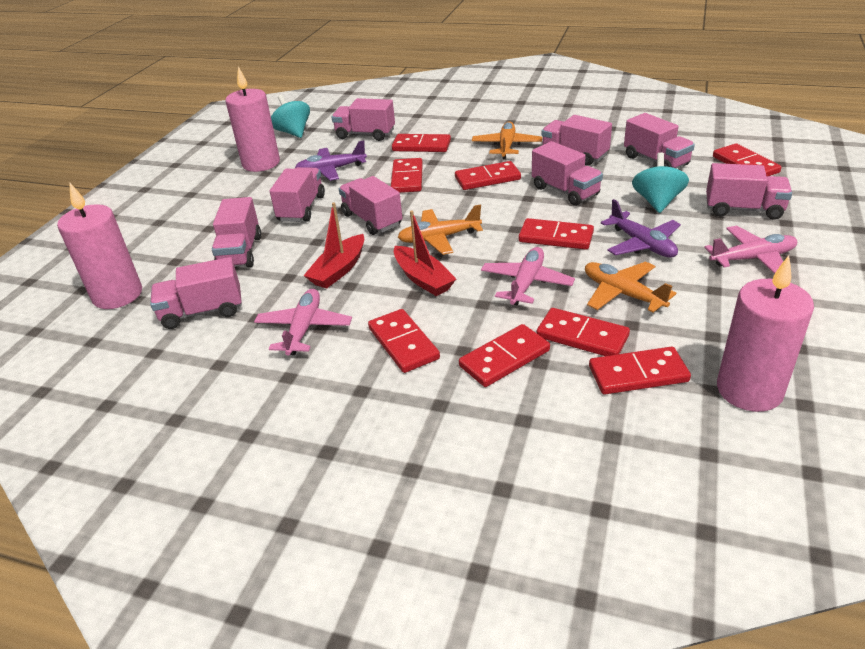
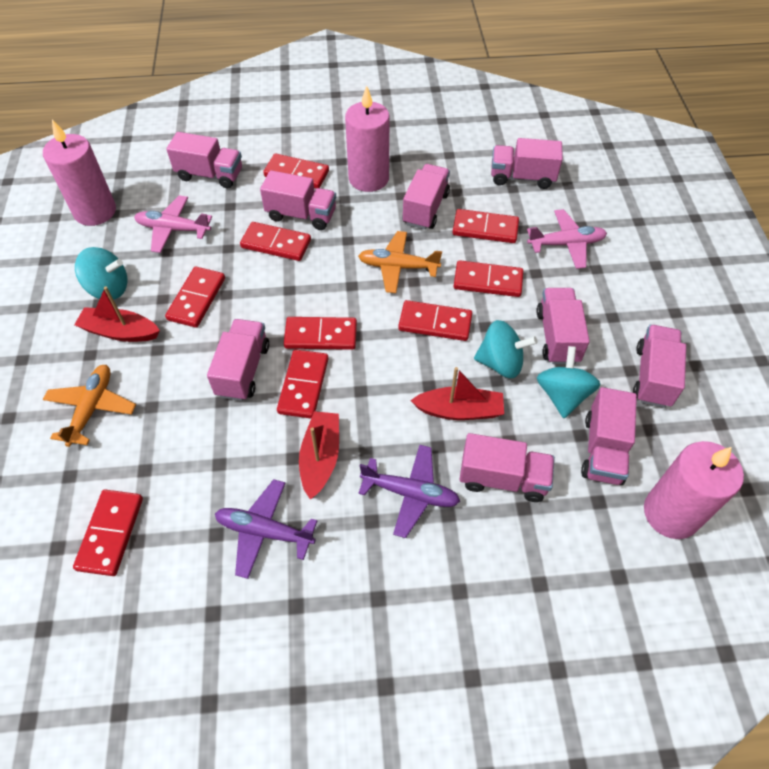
orange plane: 3 -> 2
pink plane: 3 -> 2
red boat: 2 -> 3
turquoise spinning top: 2 -> 3

